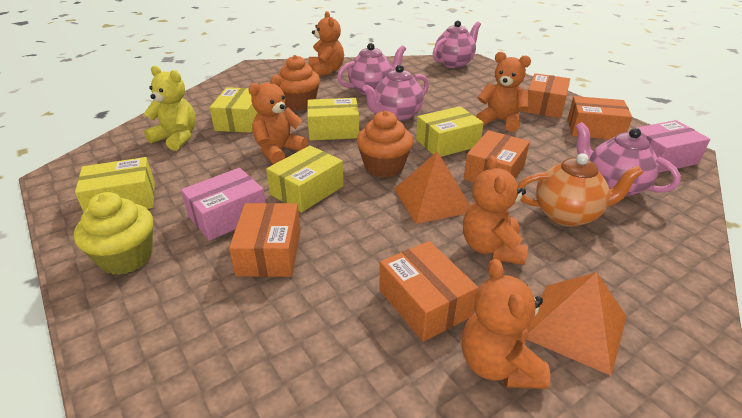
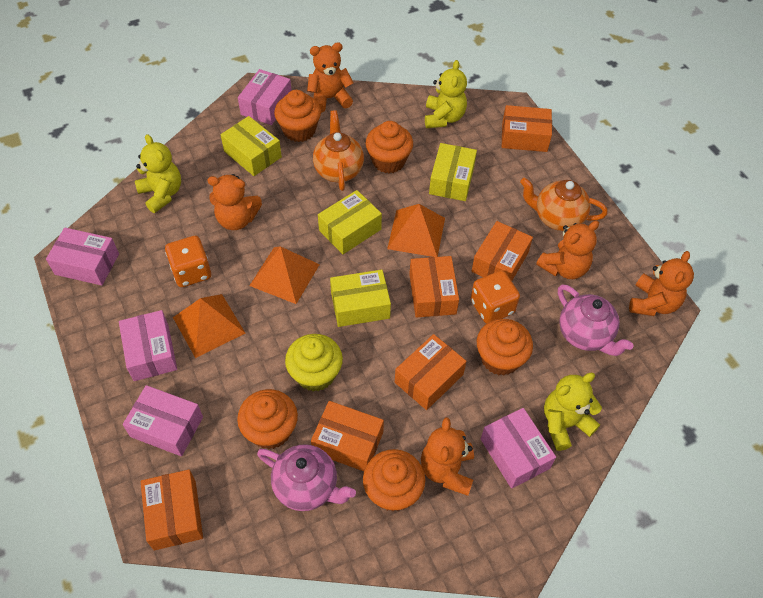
orange box: 5 -> 6
orange cupcake: 2 -> 5
orange dice: 0 -> 2
orange pyramid: 2 -> 3
orange teapot: 1 -> 2
pink box: 2 -> 5
pink teapot: 4 -> 2
yellow box: 5 -> 4
yellow teddy bear: 1 -> 3

